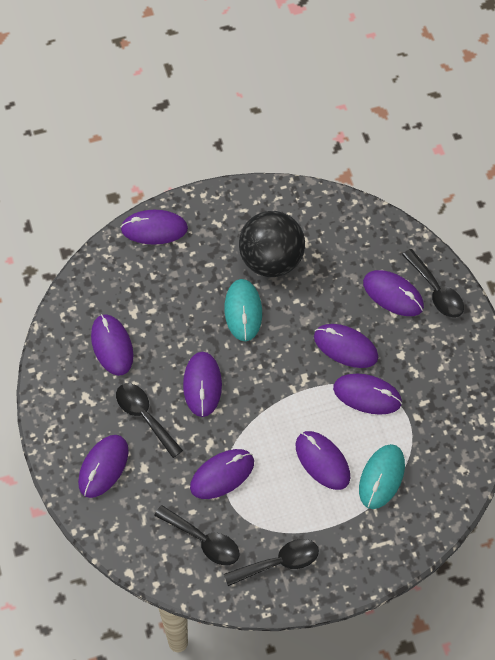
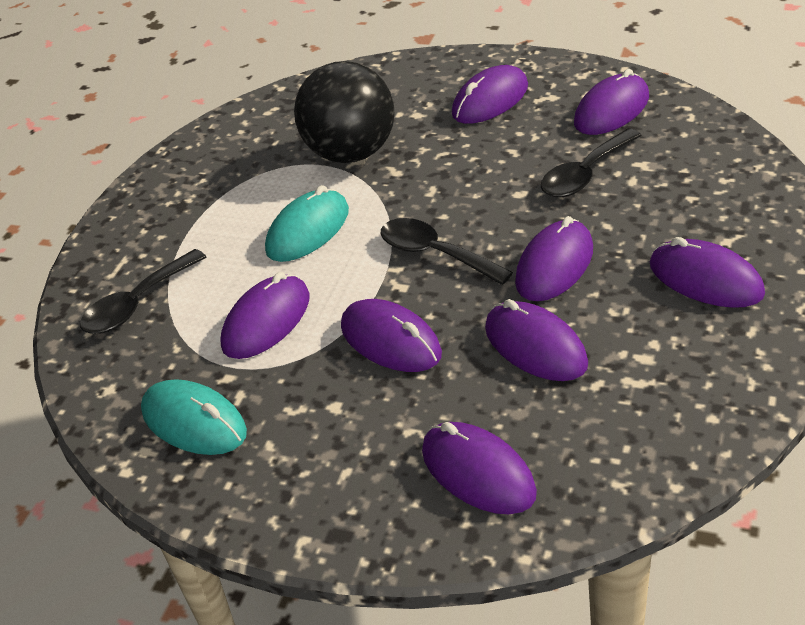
black spoon: 4 -> 3
purple mouse: 9 -> 8

